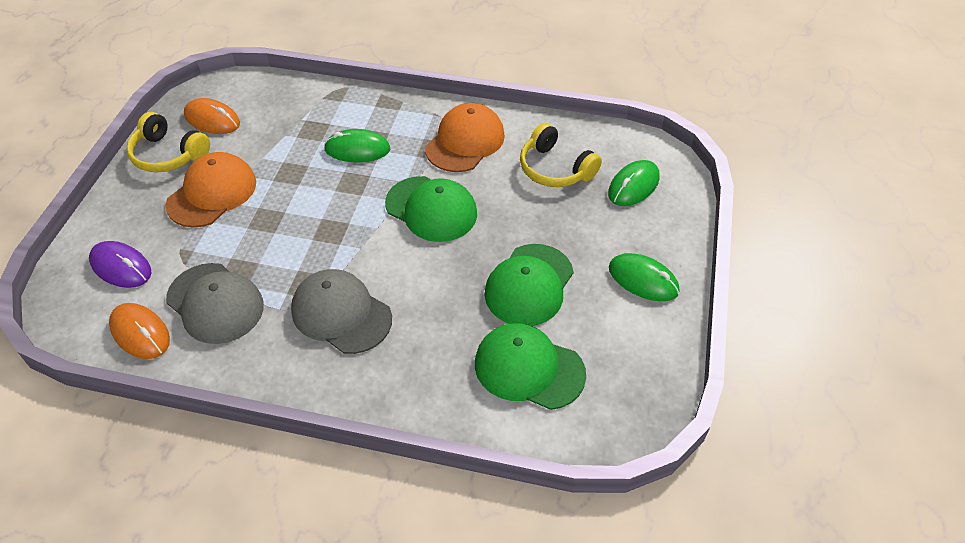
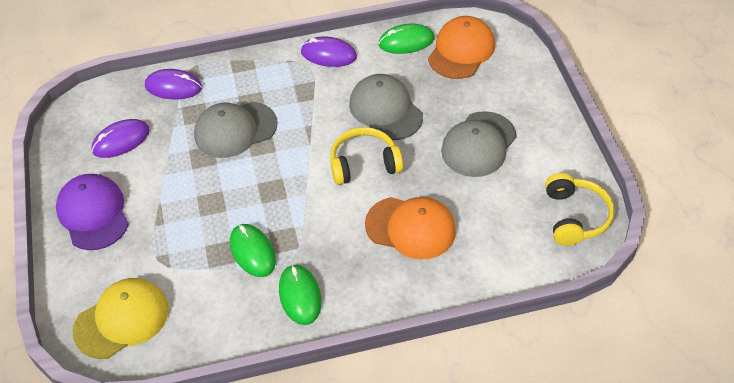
green cap: 3 -> 0
grey cap: 2 -> 3
orange mouse: 2 -> 0
purple cap: 0 -> 1
purple mouse: 1 -> 3
yellow cap: 0 -> 1

